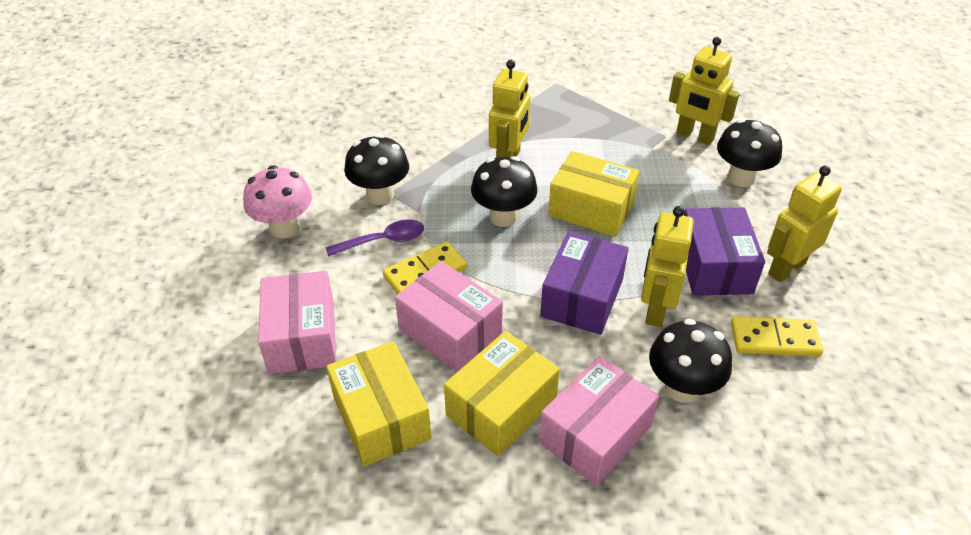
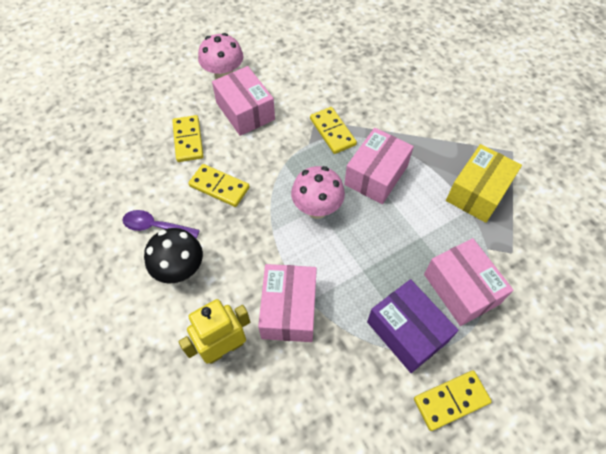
black mushroom: 4 -> 1
pink box: 3 -> 4
pink mushroom: 1 -> 2
purple box: 2 -> 1
yellow box: 3 -> 1
yellow domino: 2 -> 4
yellow robot: 4 -> 1

